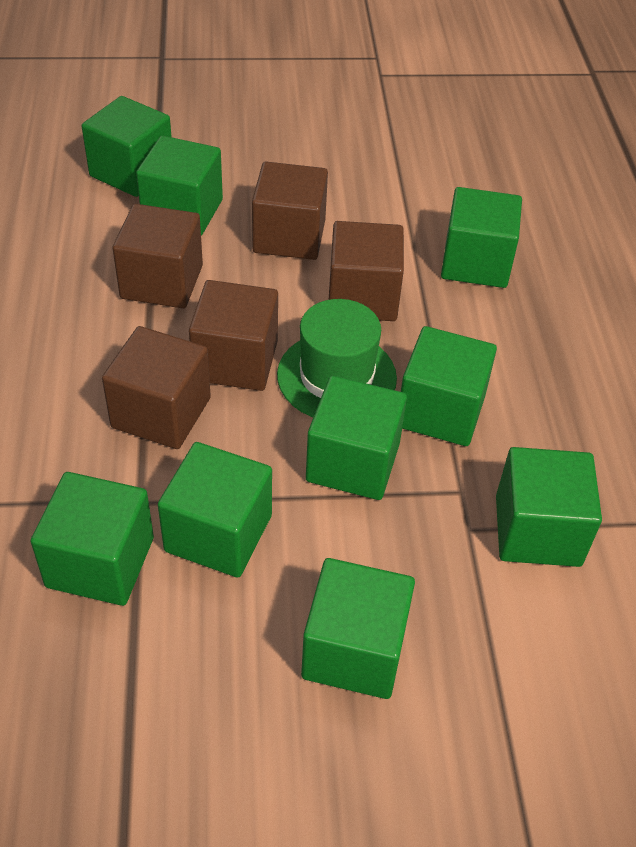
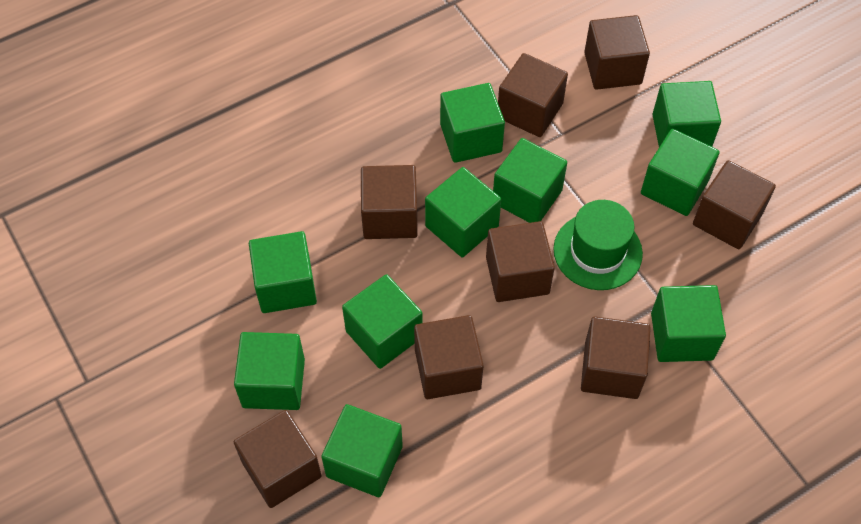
brown cube: 5 -> 8
green cube: 9 -> 10

